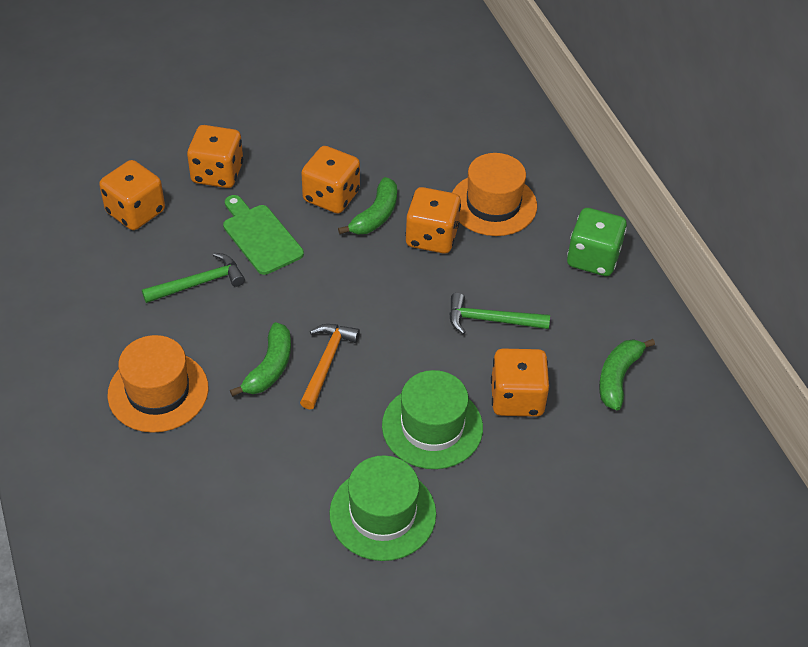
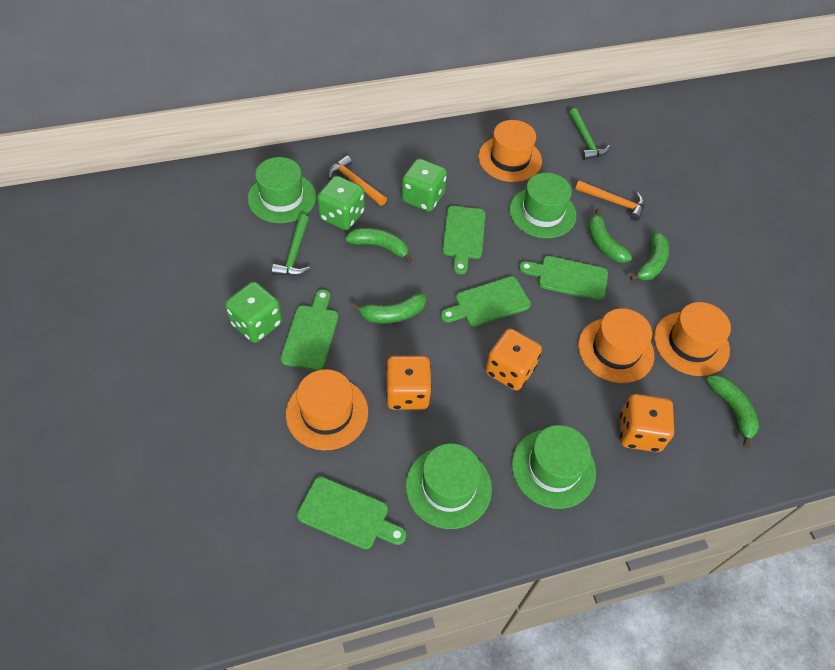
green banana: 3 -> 5
green cutting board: 1 -> 5
green dice: 1 -> 3
green hat: 2 -> 4
orange dice: 5 -> 3
orange hammer: 1 -> 2
orange hat: 2 -> 4

